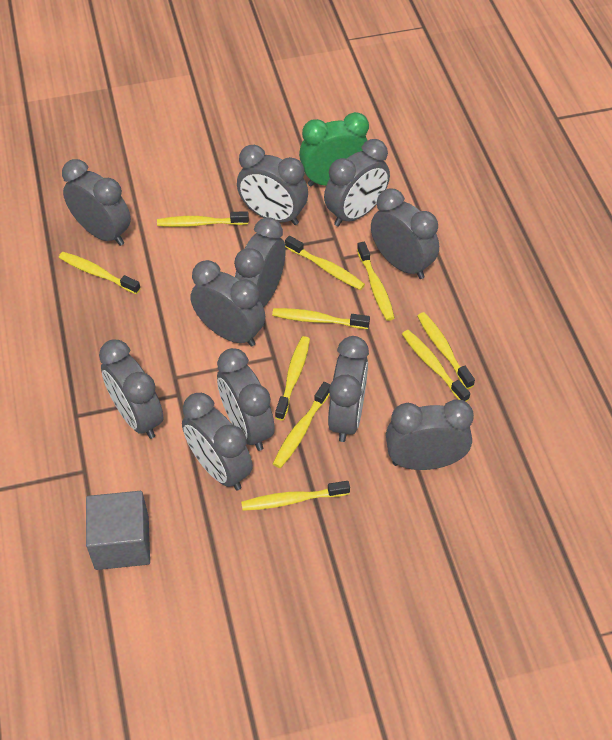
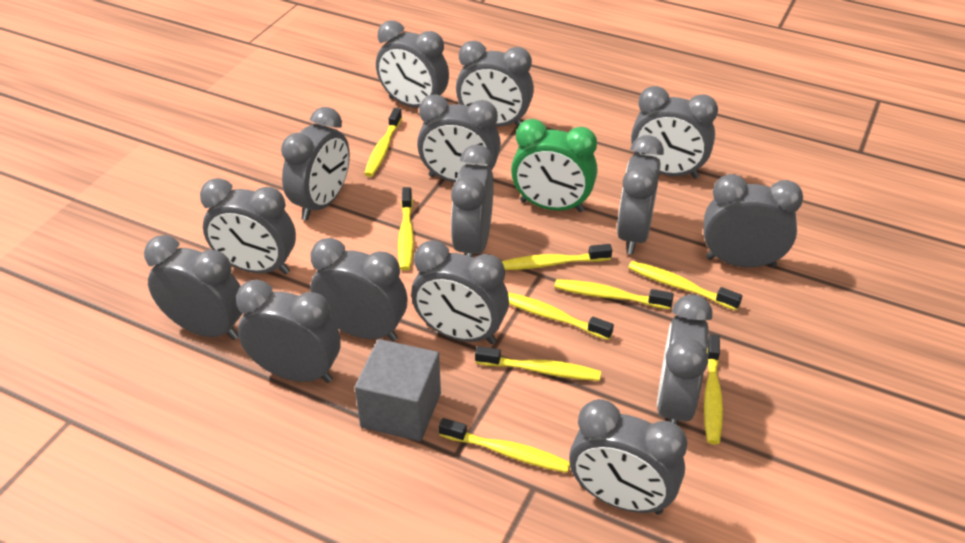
grey clock: 11 -> 15
yellow toothbrush: 10 -> 9

